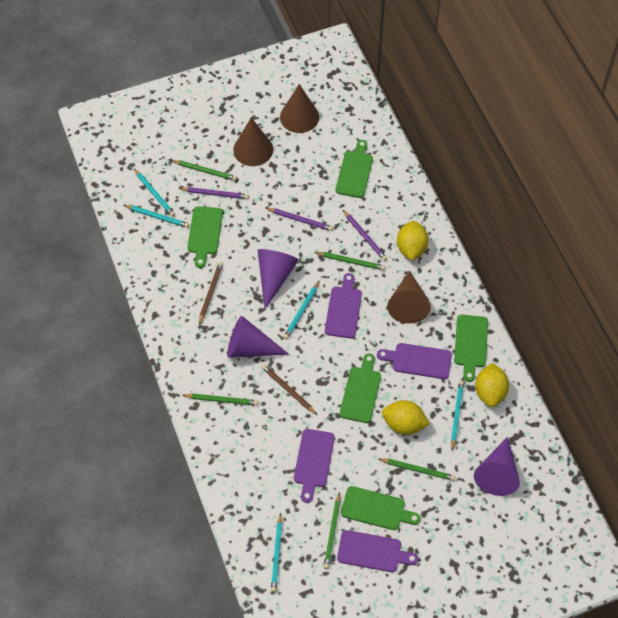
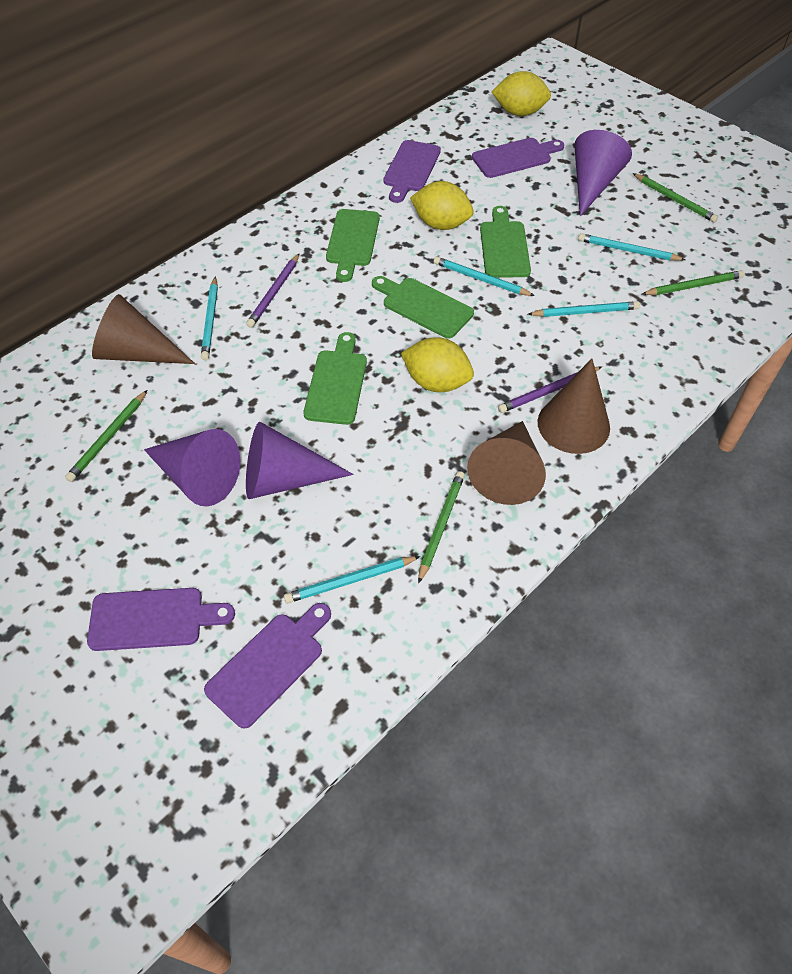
brown pencil: 2 -> 0
green cutting board: 5 -> 4
green pencil: 5 -> 4
purple pencil: 3 -> 2

